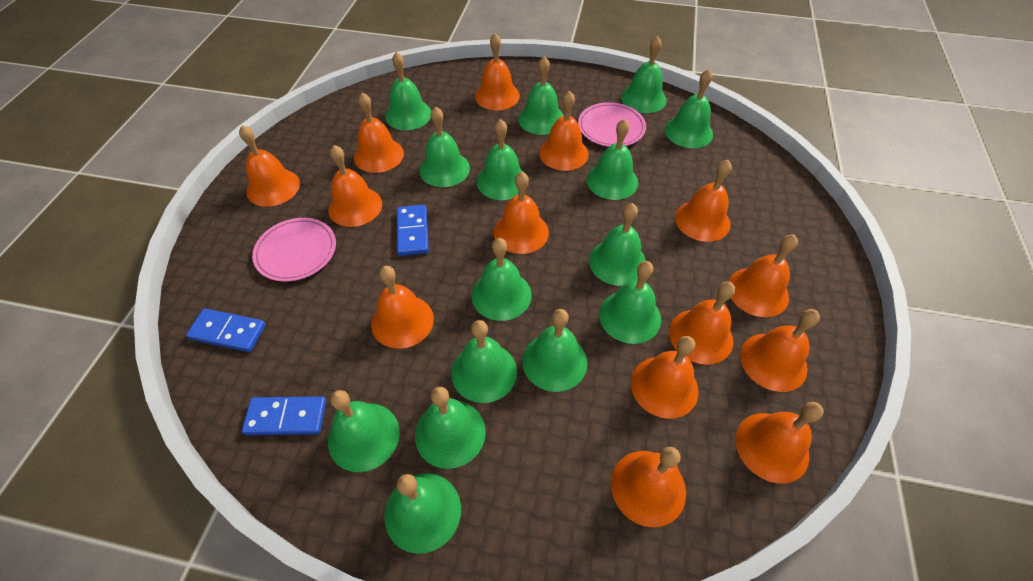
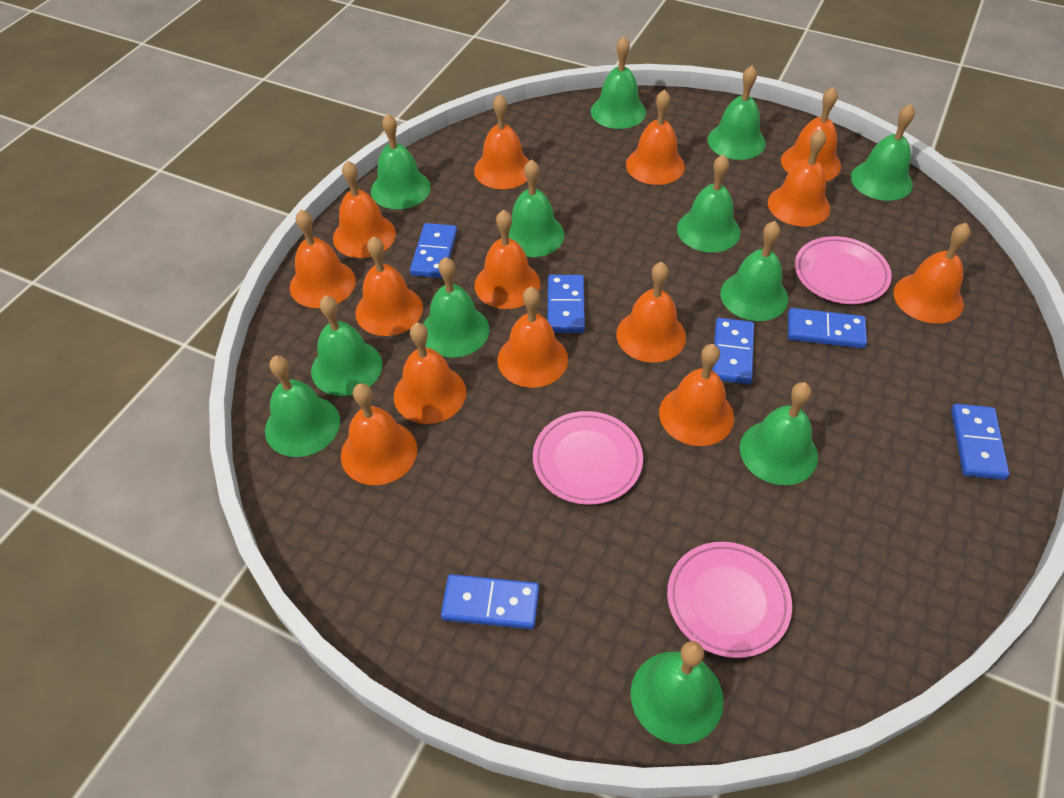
blue domino: 3 -> 6
green bell: 15 -> 12
pink plate: 2 -> 3

